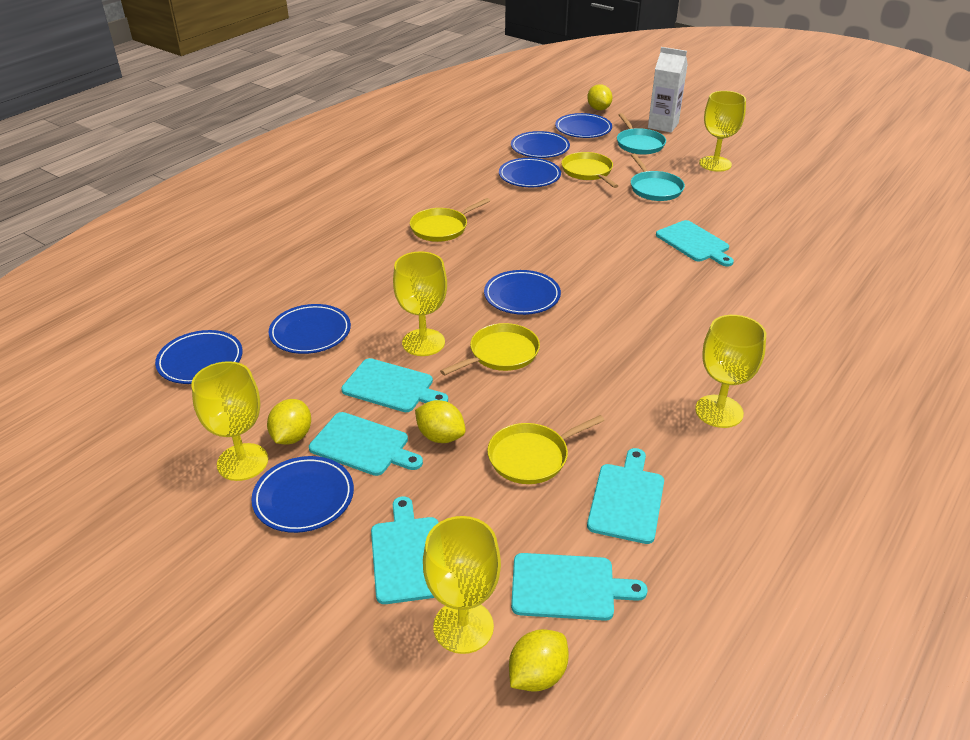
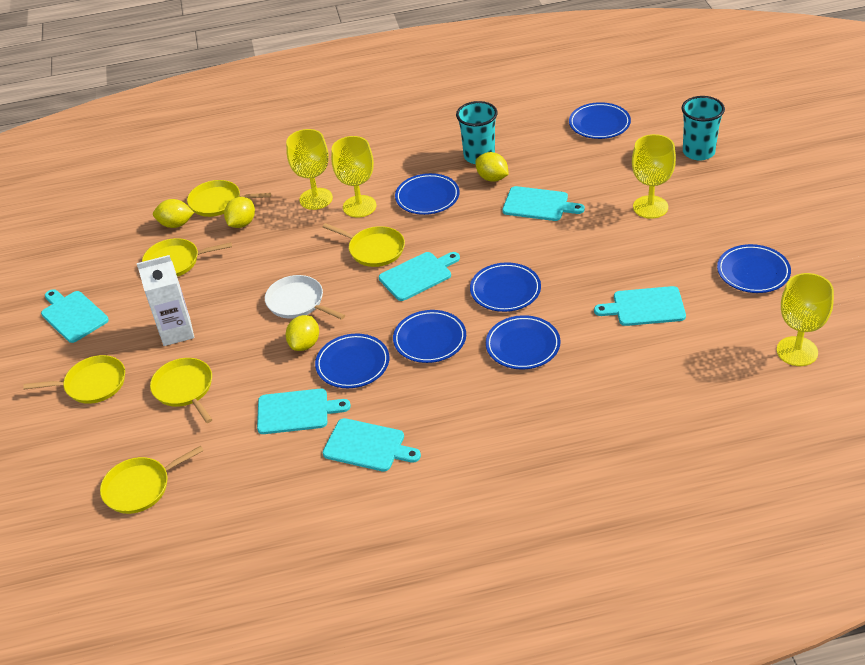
turquoise cup: 0 -> 2
turquoise pan: 2 -> 0
white pan: 0 -> 1
yellow goblet: 5 -> 4
yellow pan: 4 -> 6

